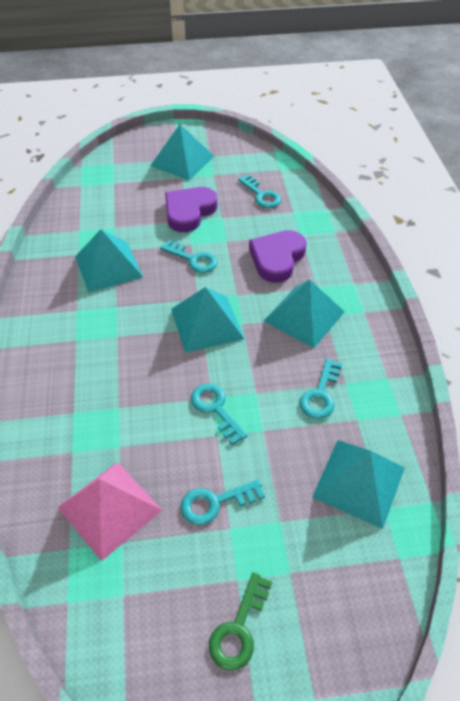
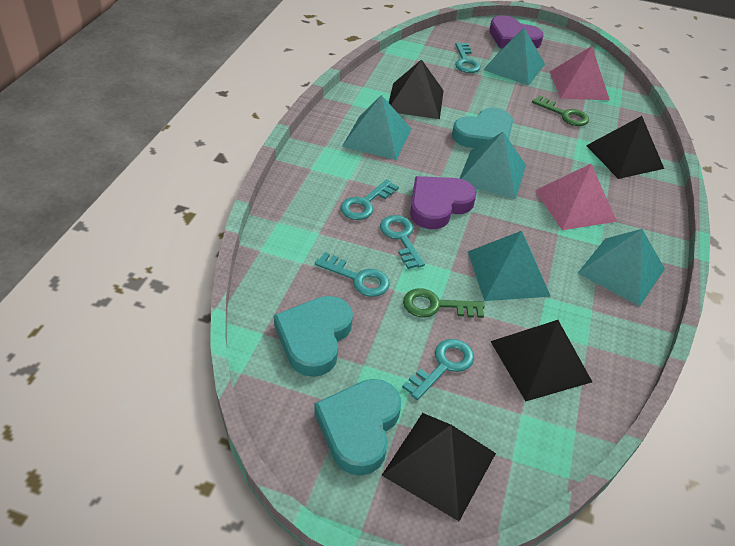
black pyramid: 0 -> 4
green key: 1 -> 2
pink pyramid: 1 -> 2
turquoise heart: 0 -> 3

